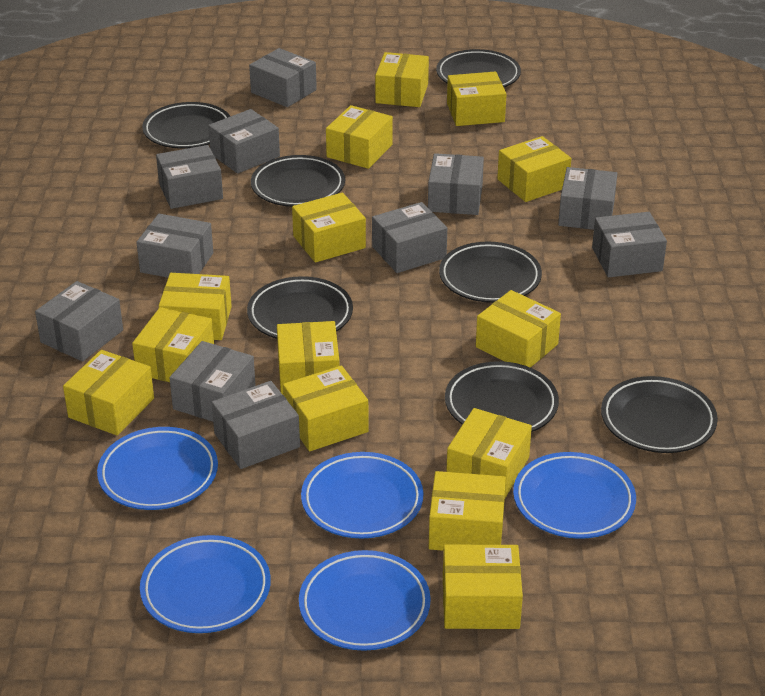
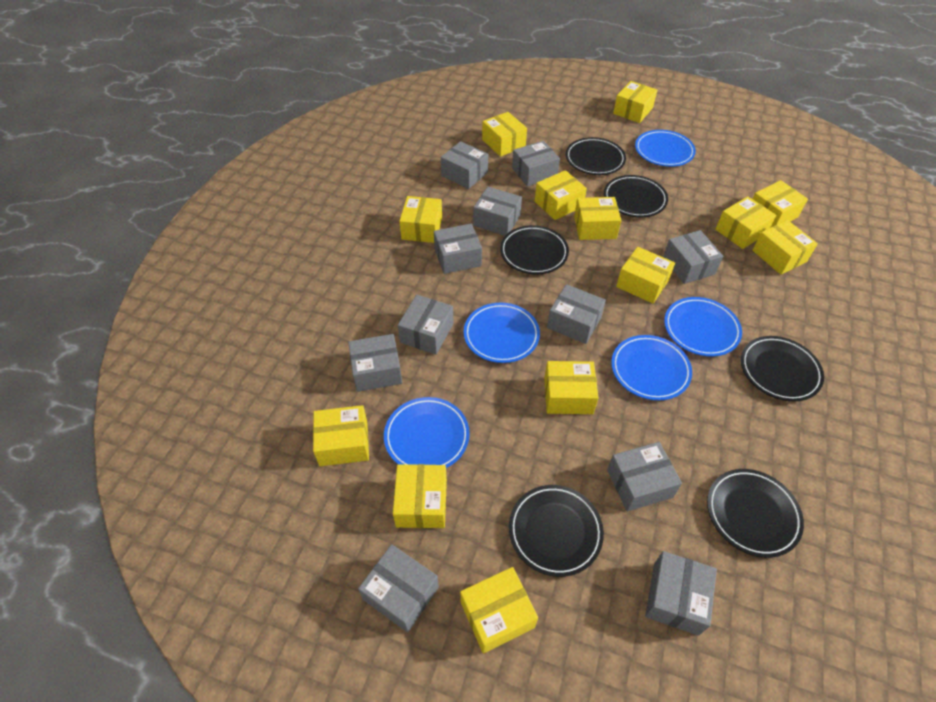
black plate: 7 -> 6
yellow box: 14 -> 13

